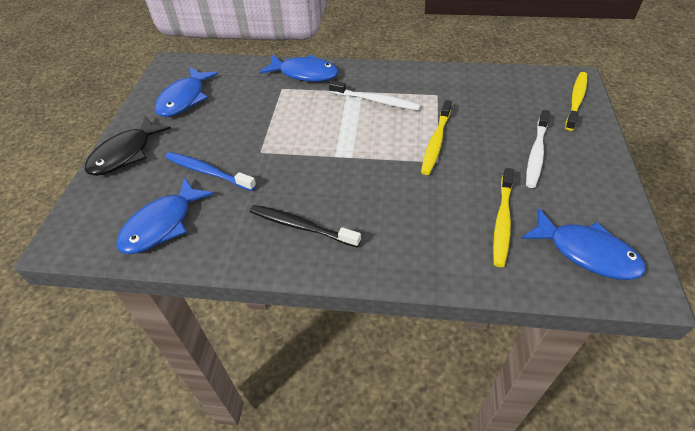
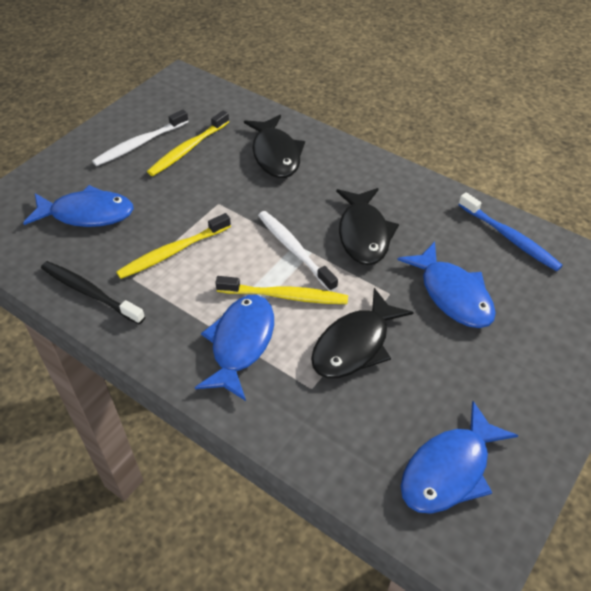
black fish: 1 -> 3

